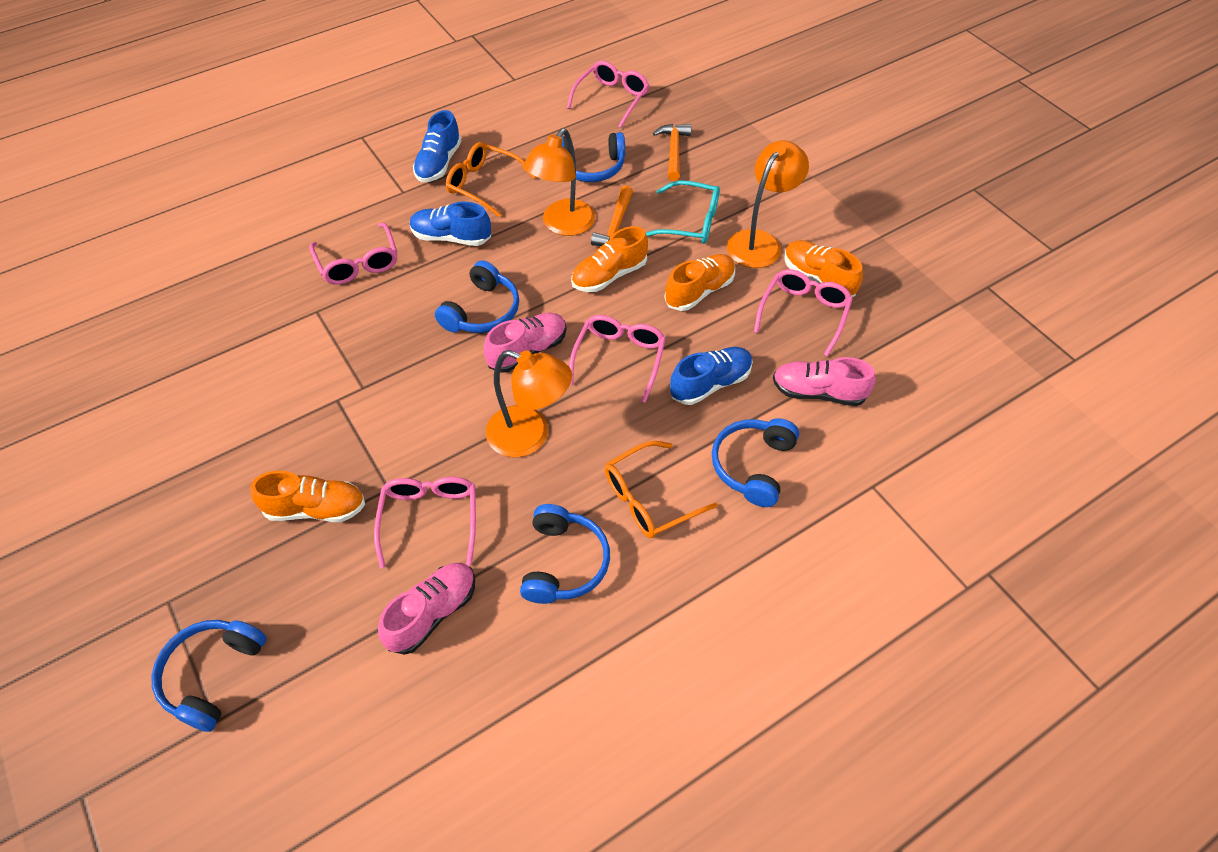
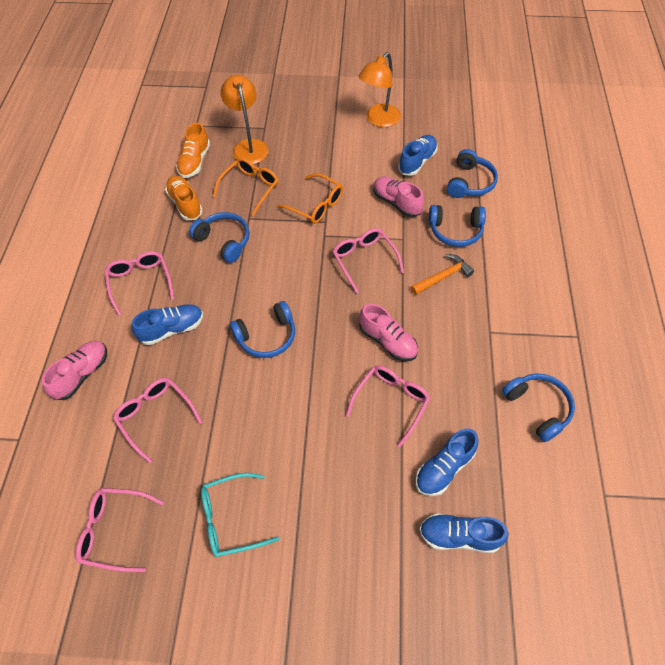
blue shoe: 3 -> 4
orange hammer: 2 -> 1
orange lamp: 3 -> 2
orange shoe: 4 -> 2

